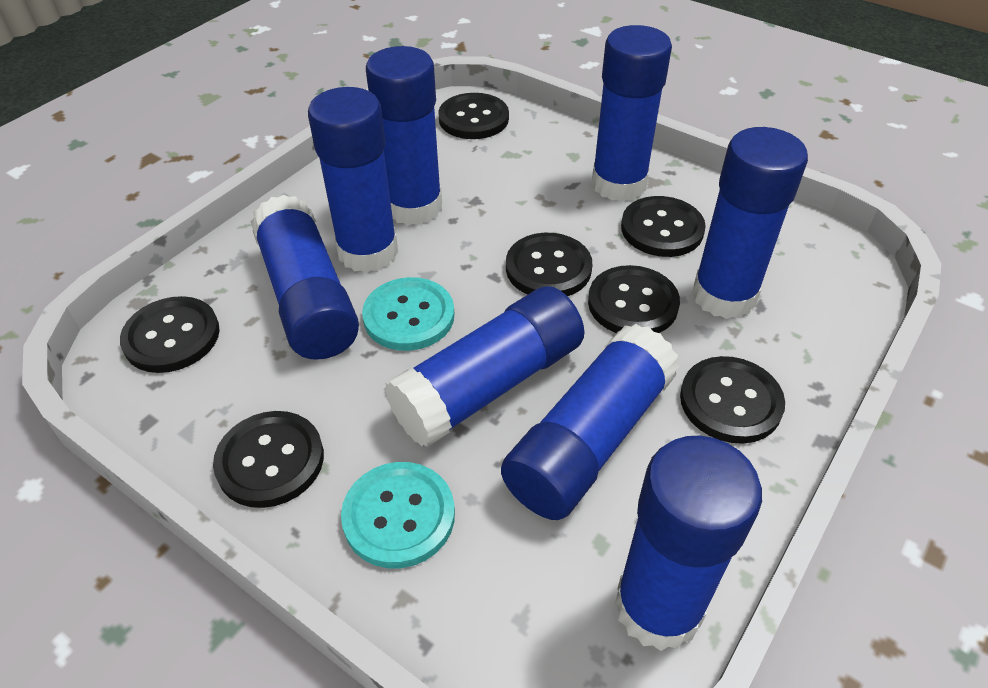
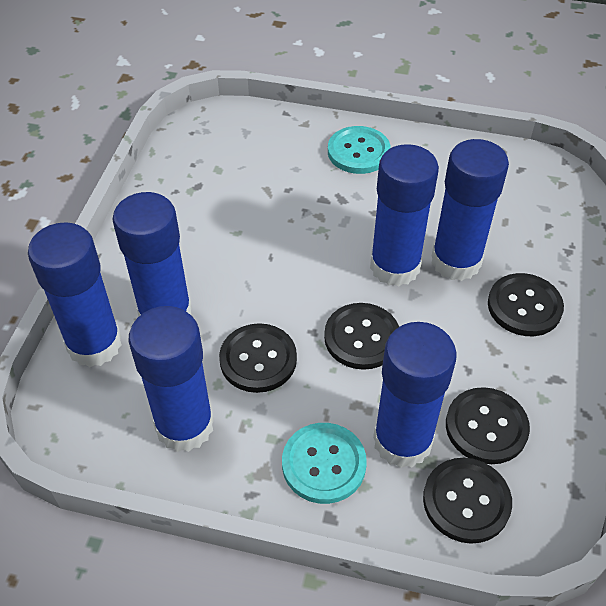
black button: 7 -> 5
blue glue stick: 8 -> 6

